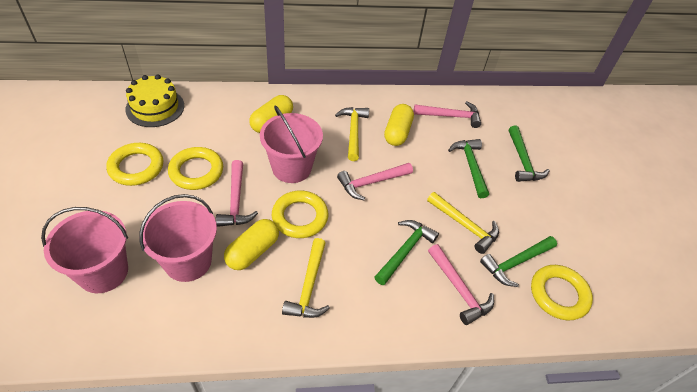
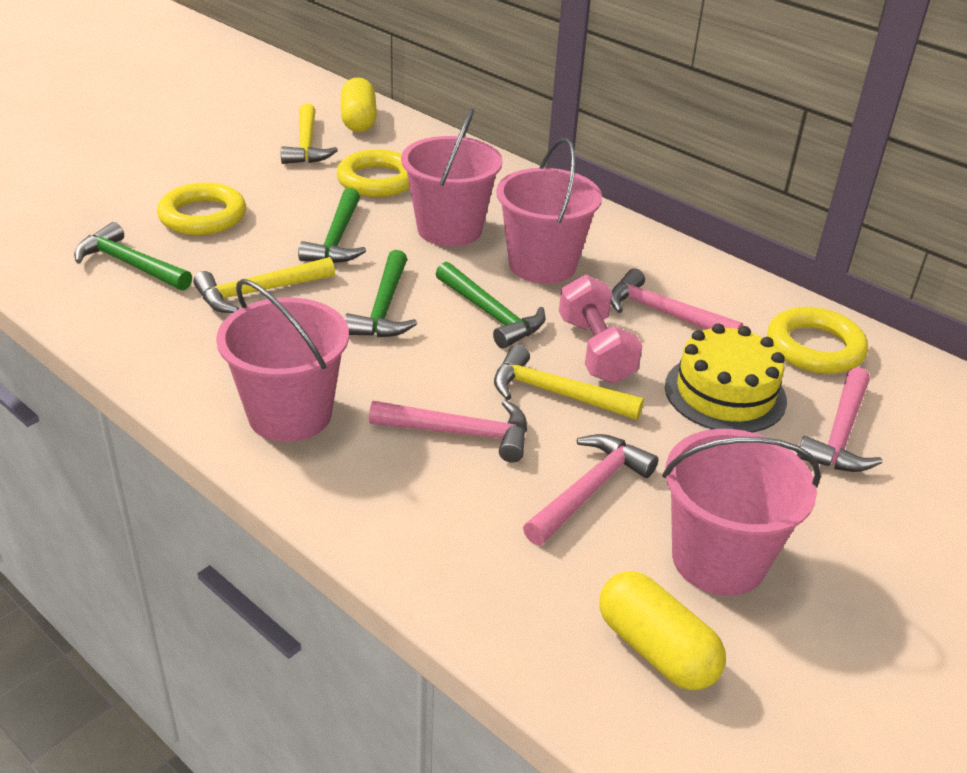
pink bucket: 3 -> 4
pink dumbbell: 0 -> 1
yellow capsule: 3 -> 2
yellow ring: 4 -> 3

